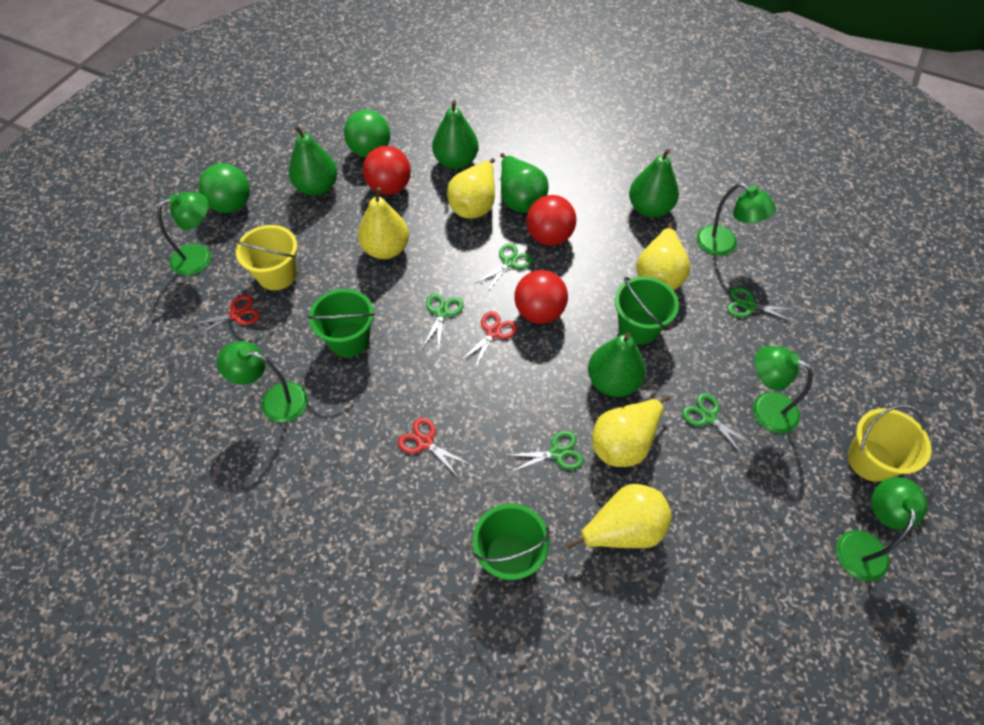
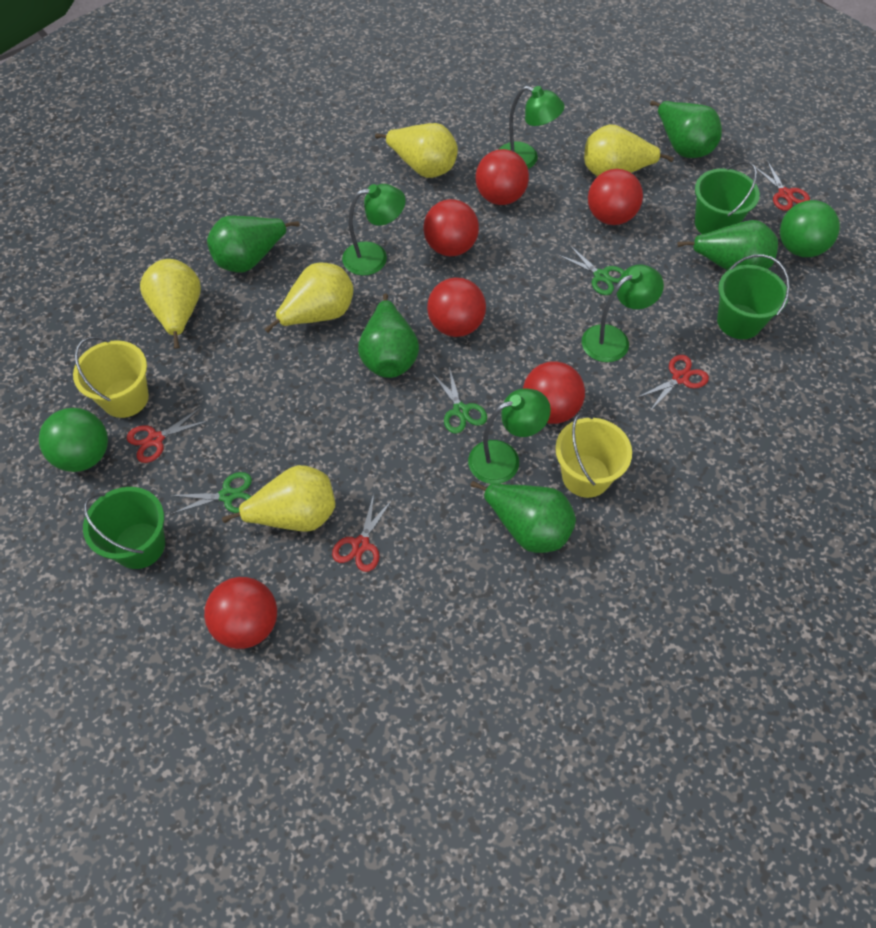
green lamp: 5 -> 4
green scissors: 5 -> 3
red ball: 3 -> 6
red scissors: 3 -> 4

